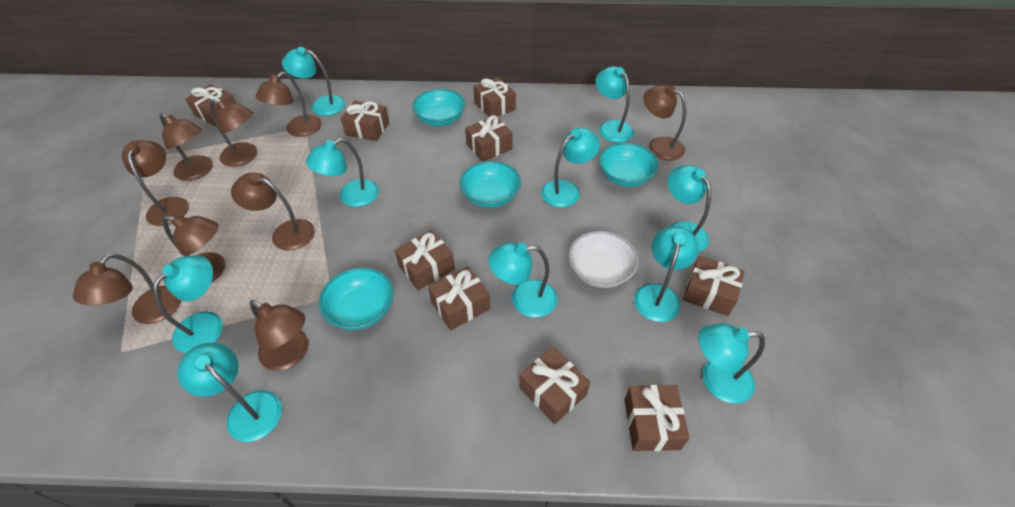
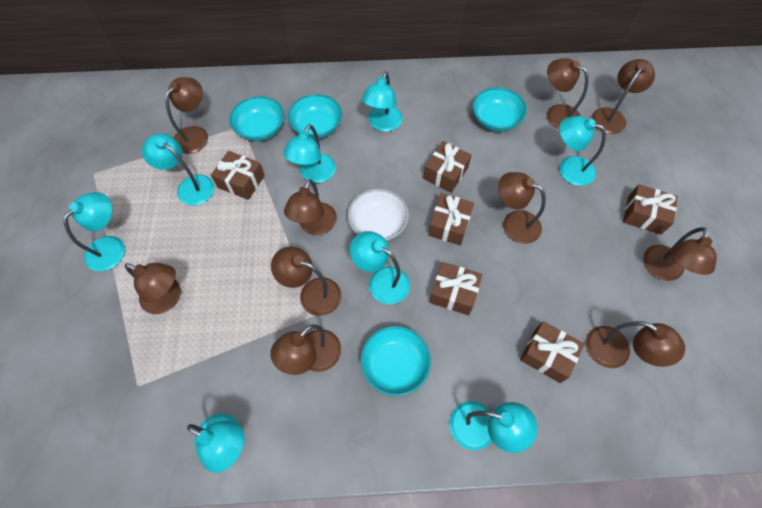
brown gift: 9 -> 6
brown lamp: 9 -> 10
turquoise lamp: 10 -> 8

